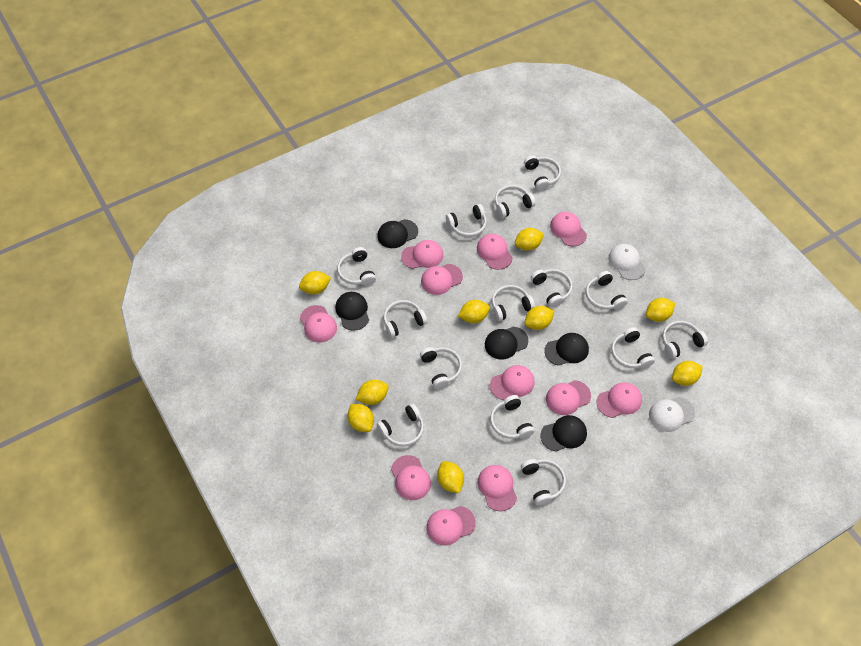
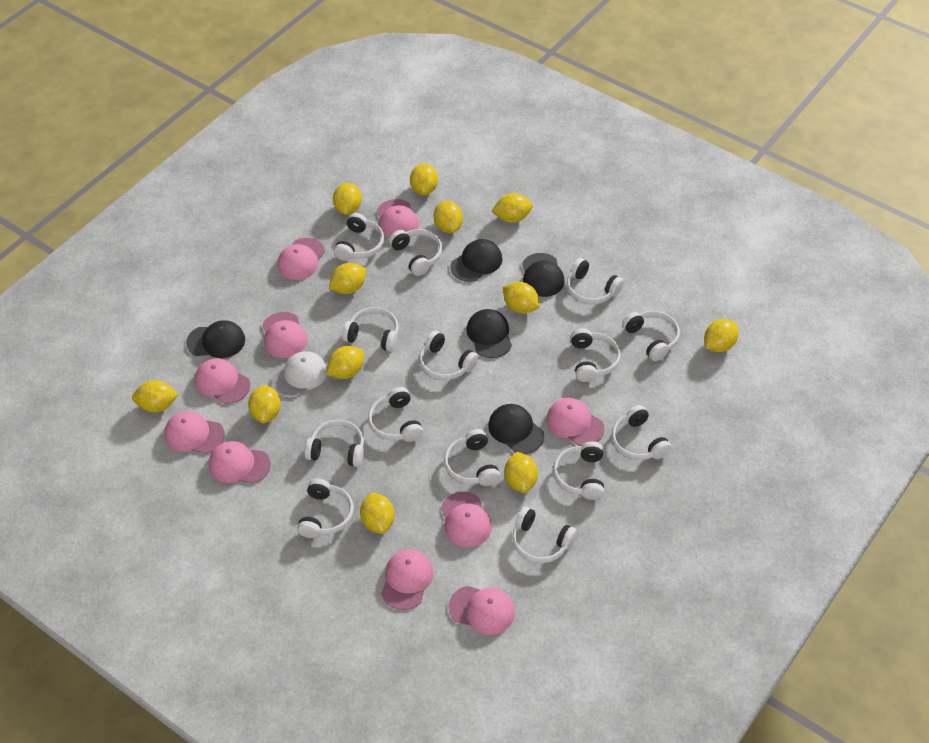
pink cap: 11 -> 10
white cap: 2 -> 1
yellow lemon: 9 -> 12

